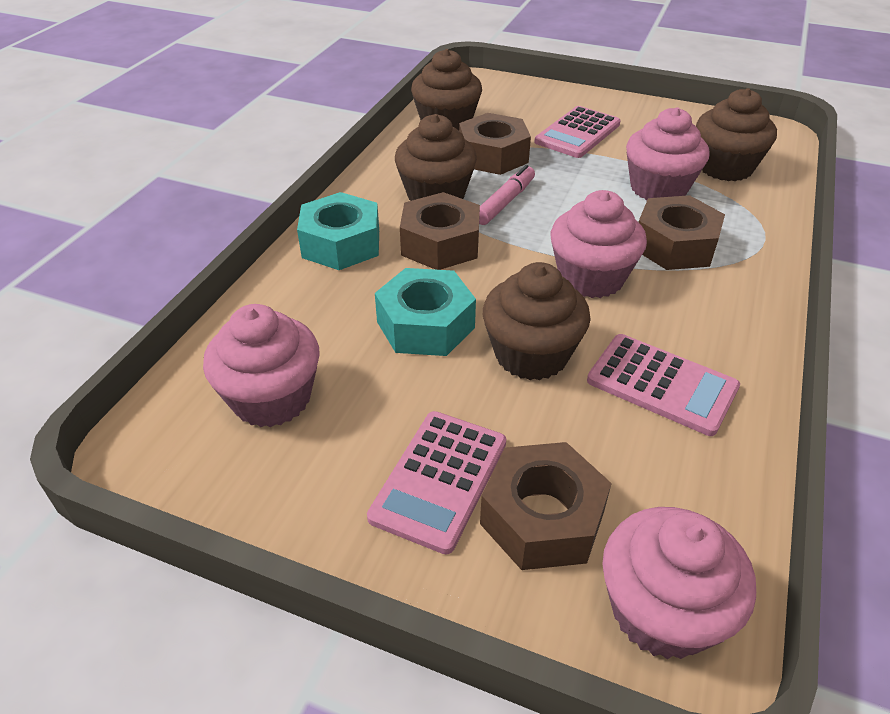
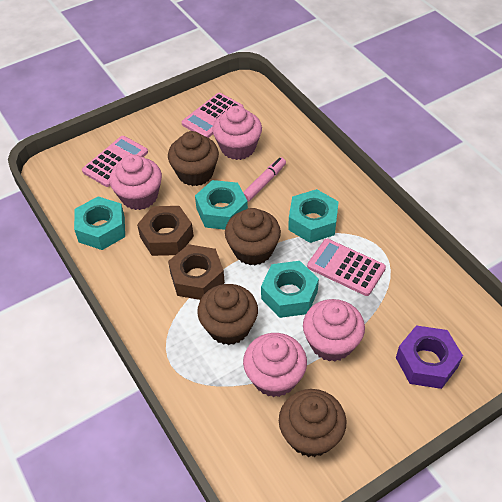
brown nut: 4 -> 2
purple nut: 0 -> 1
turquoise nut: 2 -> 4

